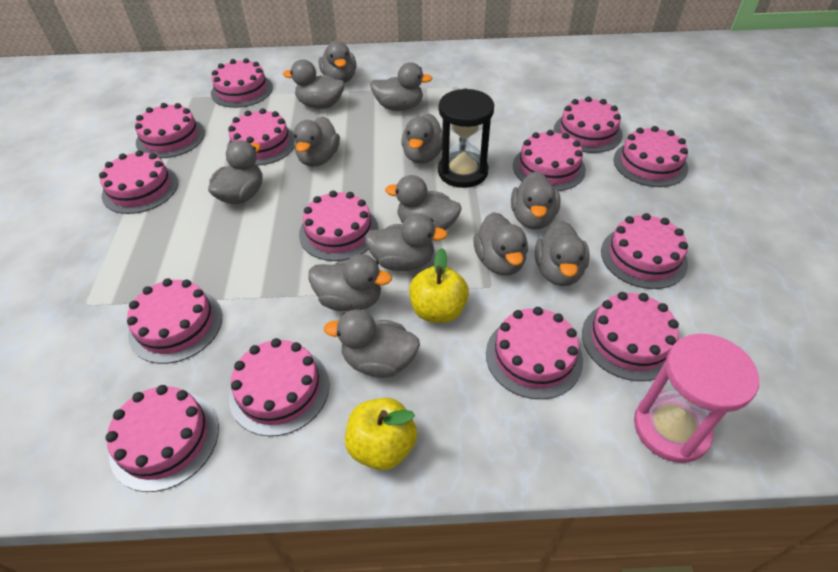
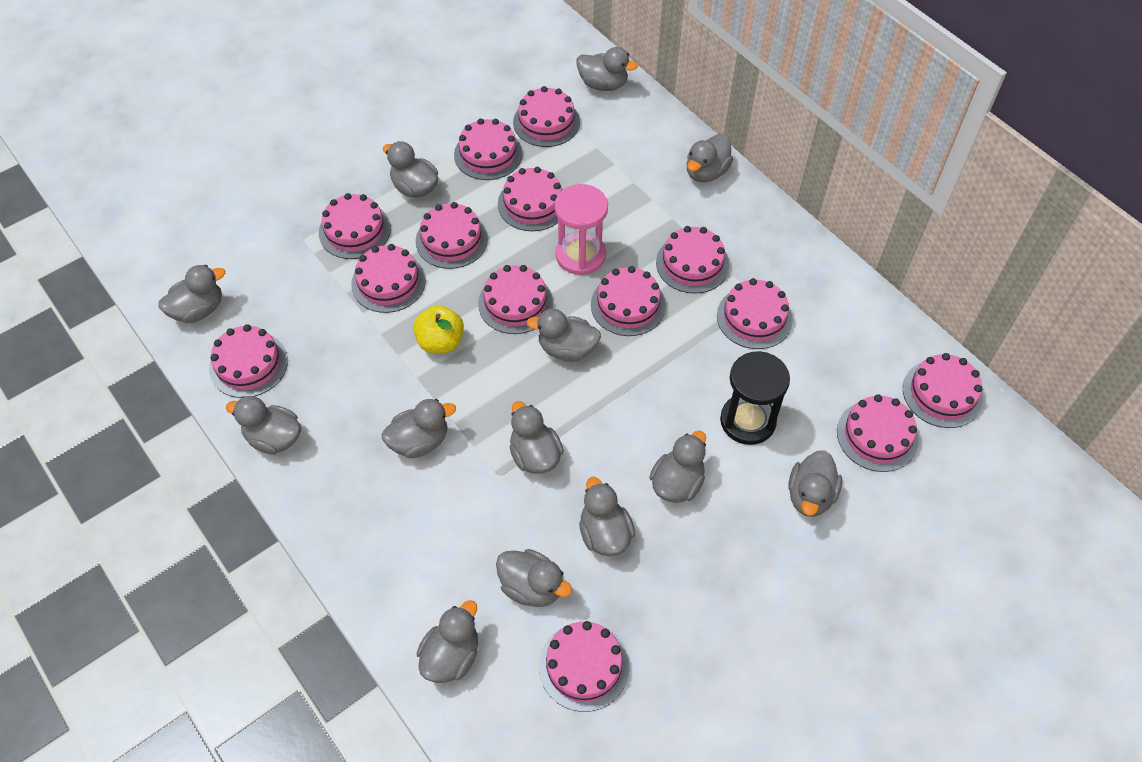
yellow apple: 2 -> 1

